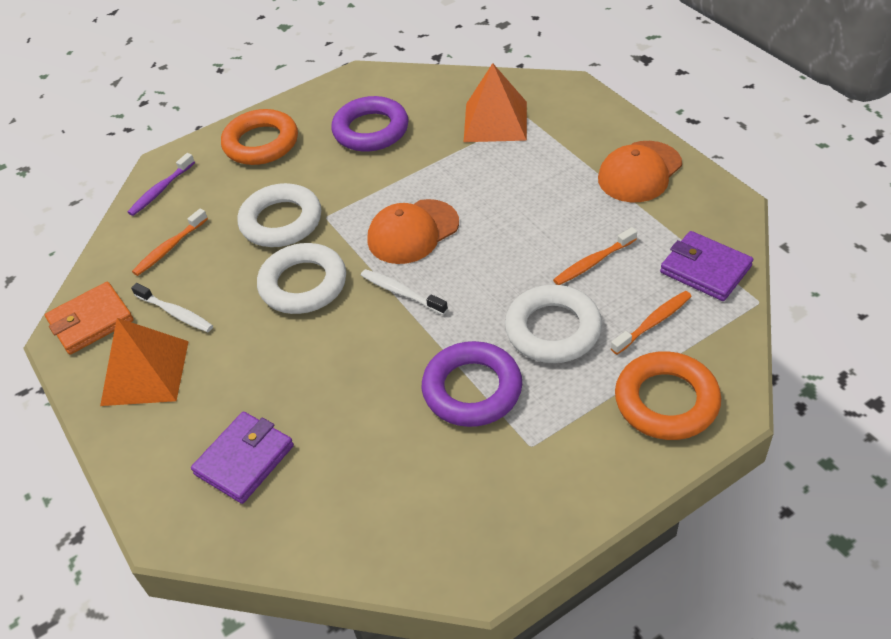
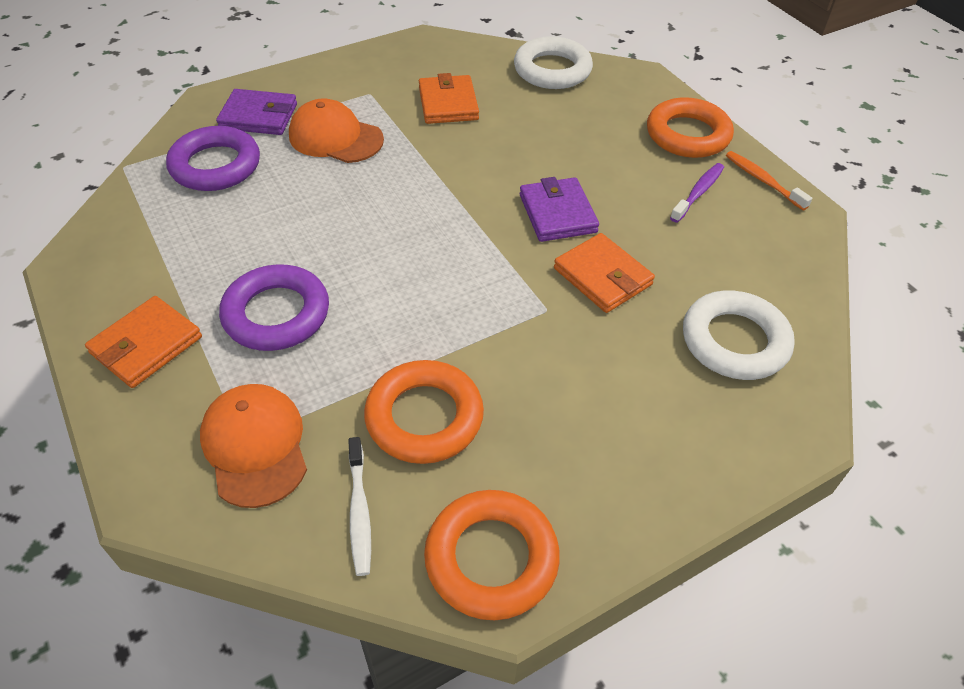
orange pyramid: 2 -> 0
orange ring: 2 -> 3
orange toothbrush: 3 -> 1
orange wallet: 1 -> 3
white ring: 3 -> 2
white toothbrush: 2 -> 1

